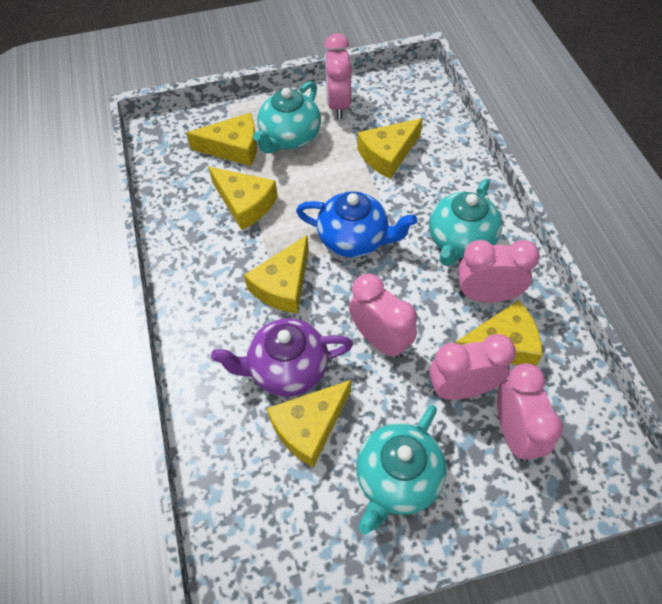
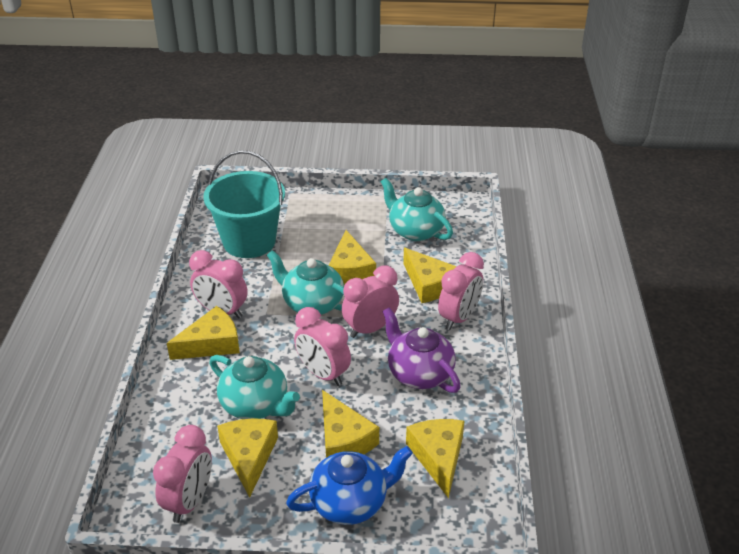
turquoise bucket: 0 -> 1

